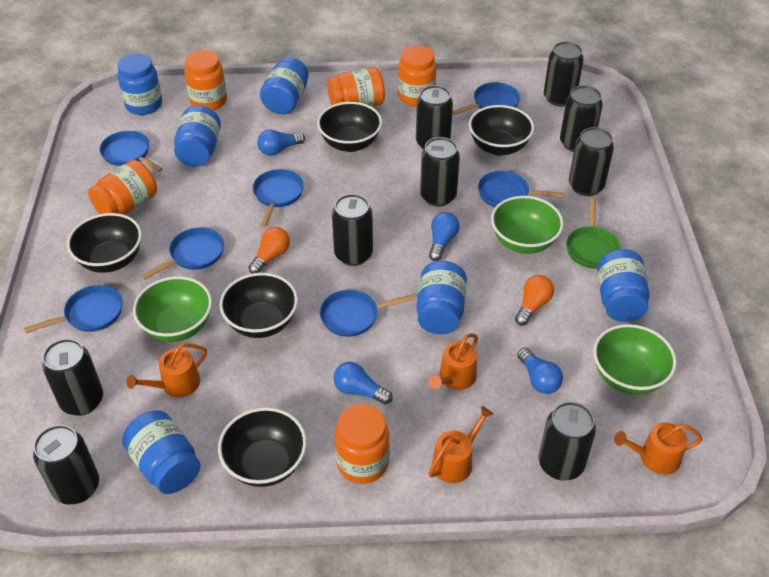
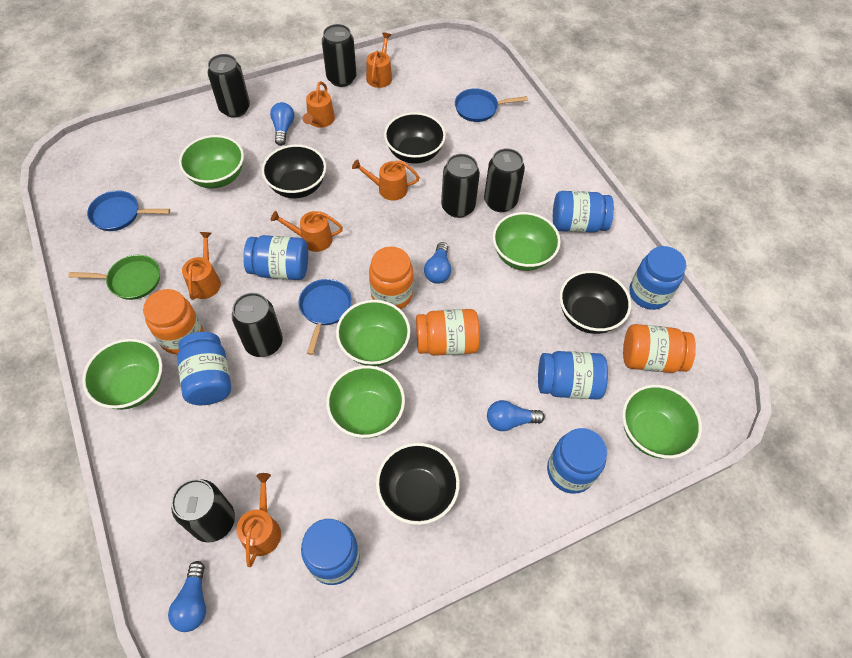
black bowl: 5 -> 4
black can: 9 -> 6
blue jar: 6 -> 7
blue pan: 7 -> 3
green bowl: 3 -> 6
orange jar: 5 -> 4
orange light bulb: 2 -> 0
orange watering can: 4 -> 6

